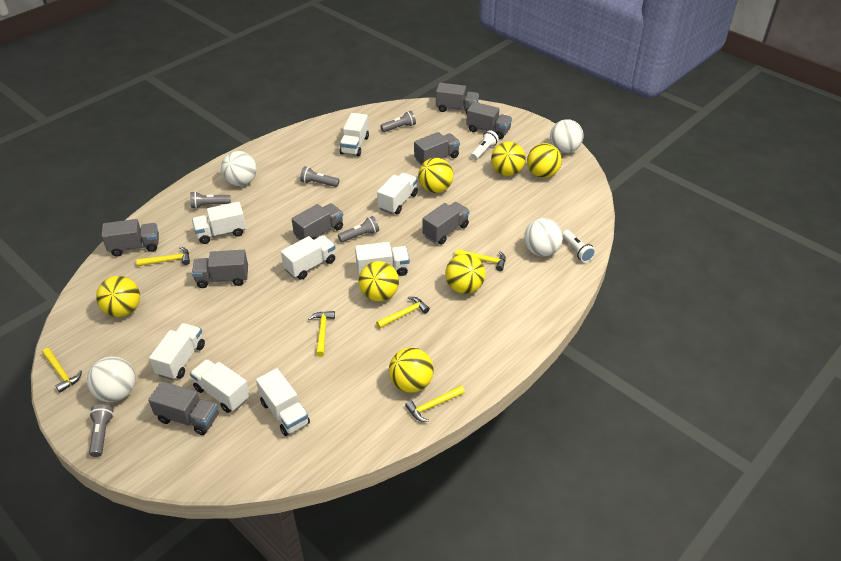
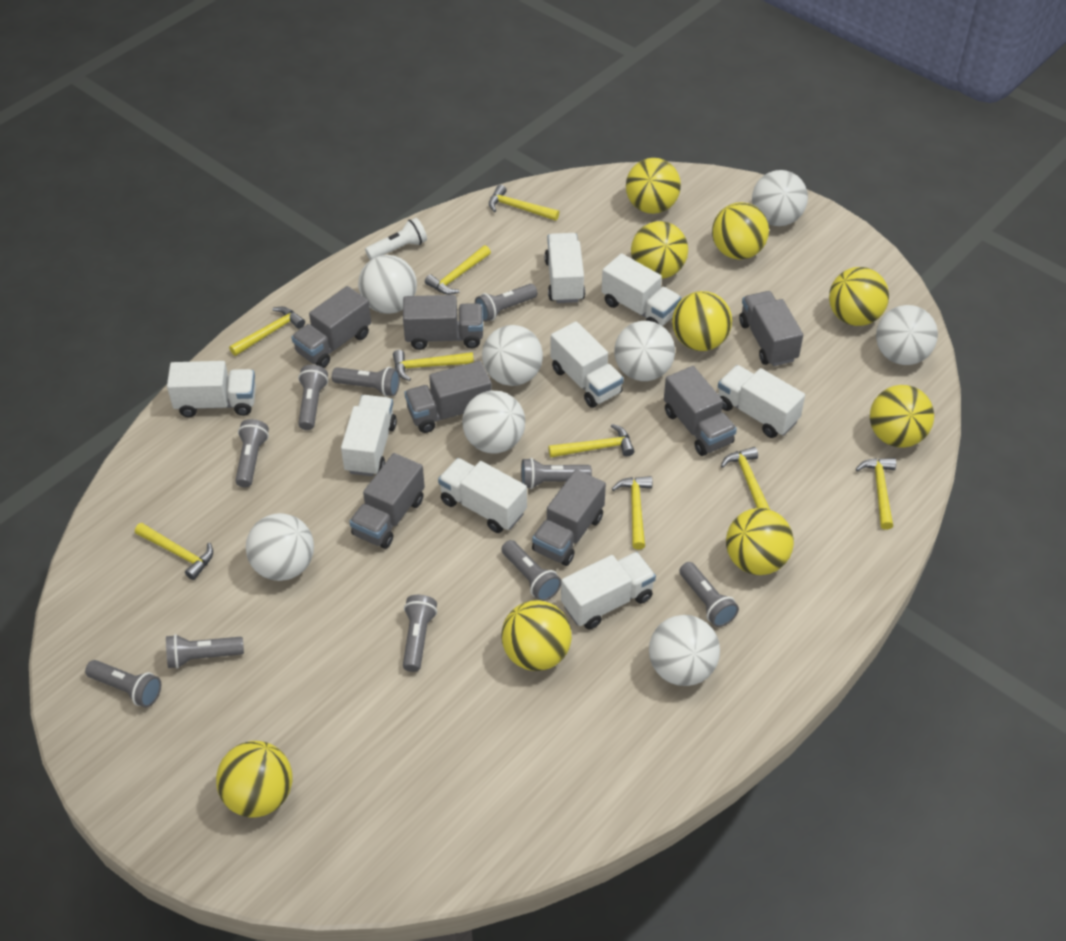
grey flashlight: 5 -> 10
grey truck: 8 -> 7
white ball: 4 -> 8
white flashlight: 2 -> 1
yellow ball: 7 -> 9
yellow hammer: 6 -> 9

